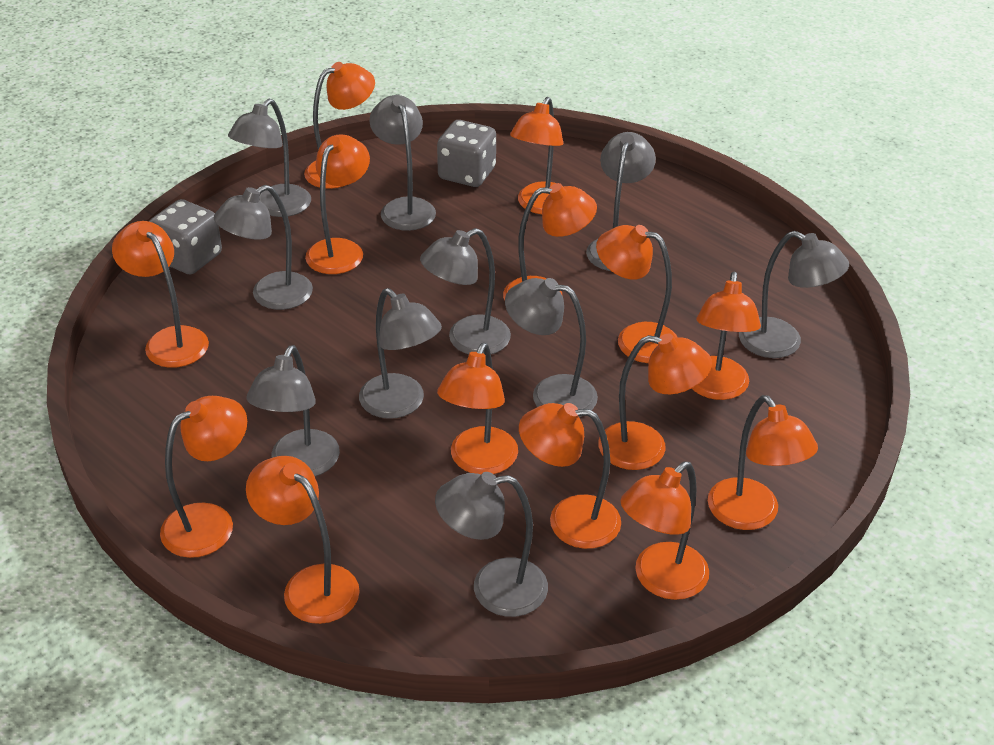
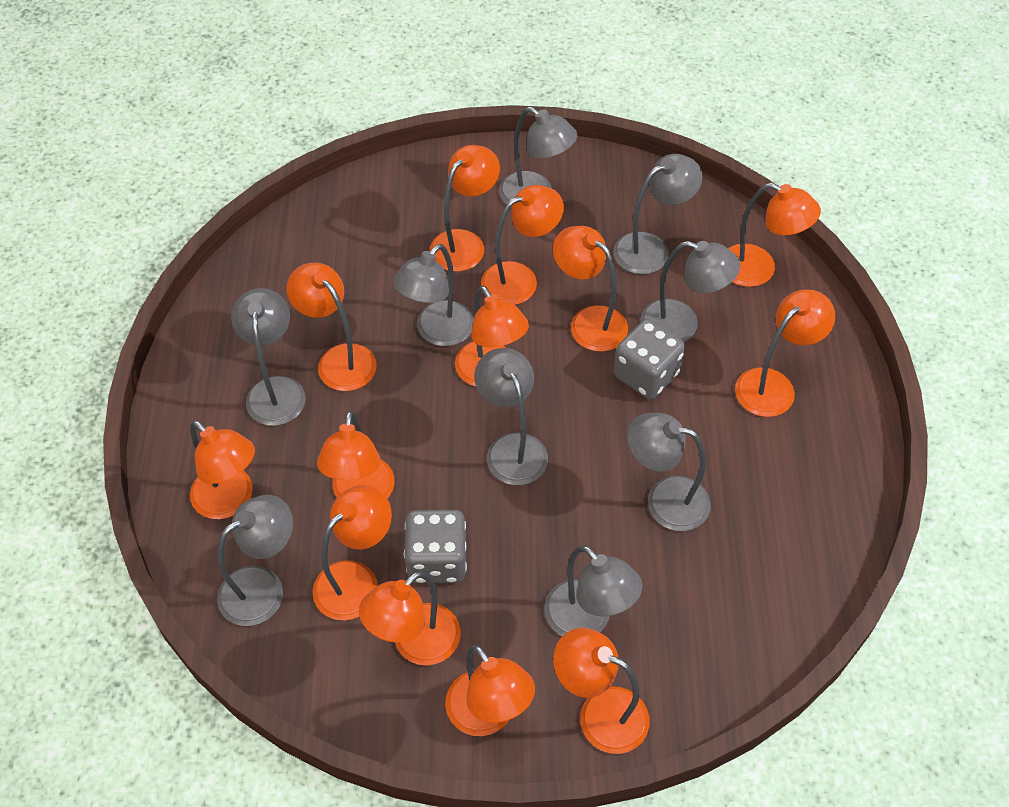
grey lamp: 10 -> 9
orange lamp: 14 -> 13

